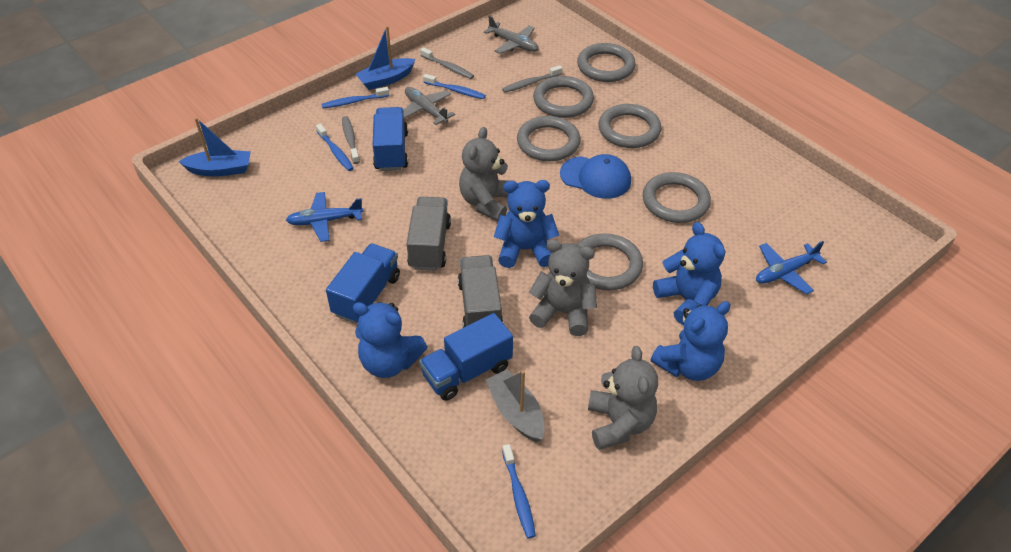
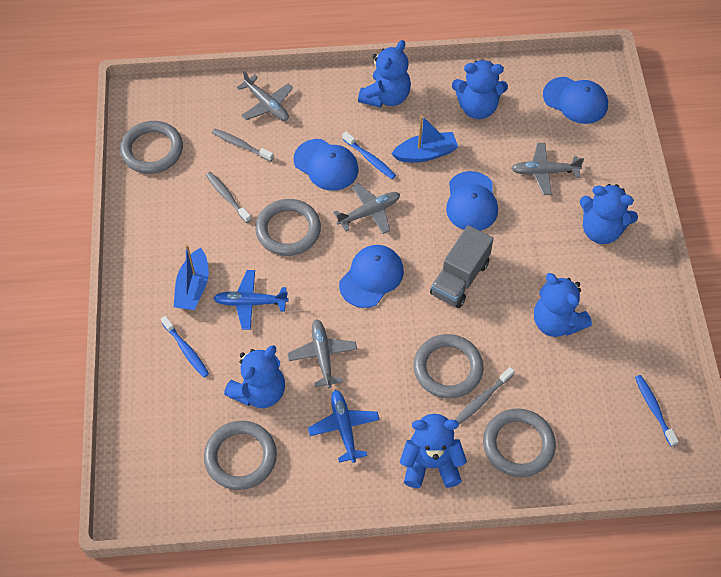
blue cap: 1 -> 4
blue teddy bear: 4 -> 6
blue toothbrush: 4 -> 3
blue truck: 3 -> 0
grey boat: 1 -> 0
grey plane: 2 -> 4
grey ring: 6 -> 5
grey teddy bear: 3 -> 0
grey truck: 2 -> 1

